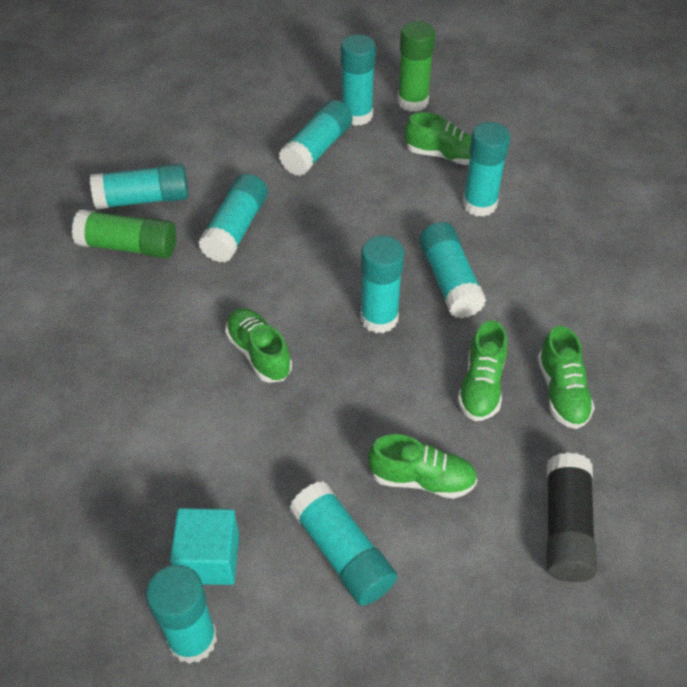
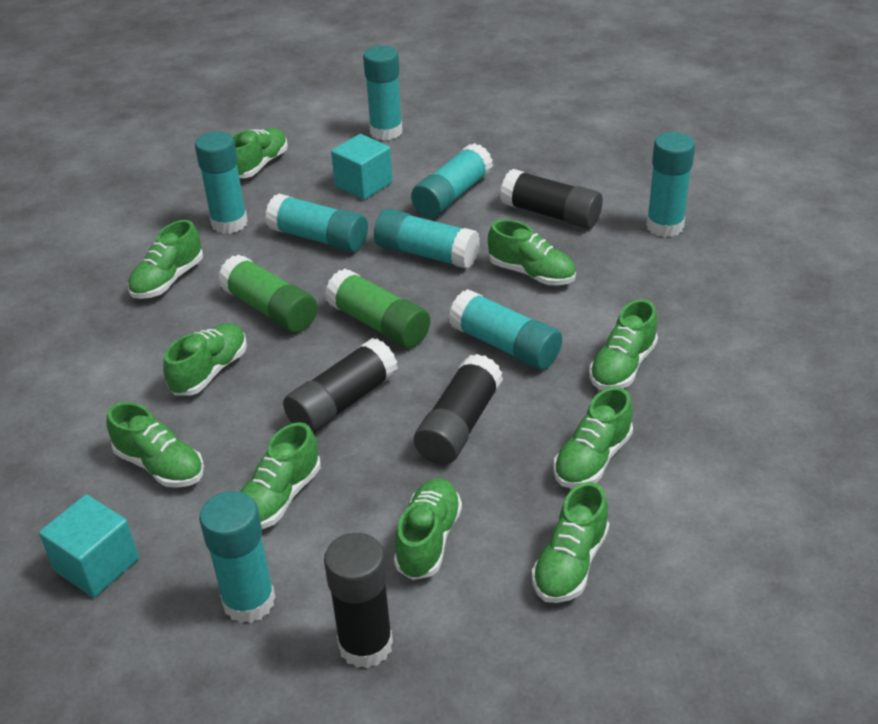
black glue stick: 1 -> 4
green shoe: 5 -> 10
turquoise cube: 1 -> 2
turquoise glue stick: 9 -> 8

